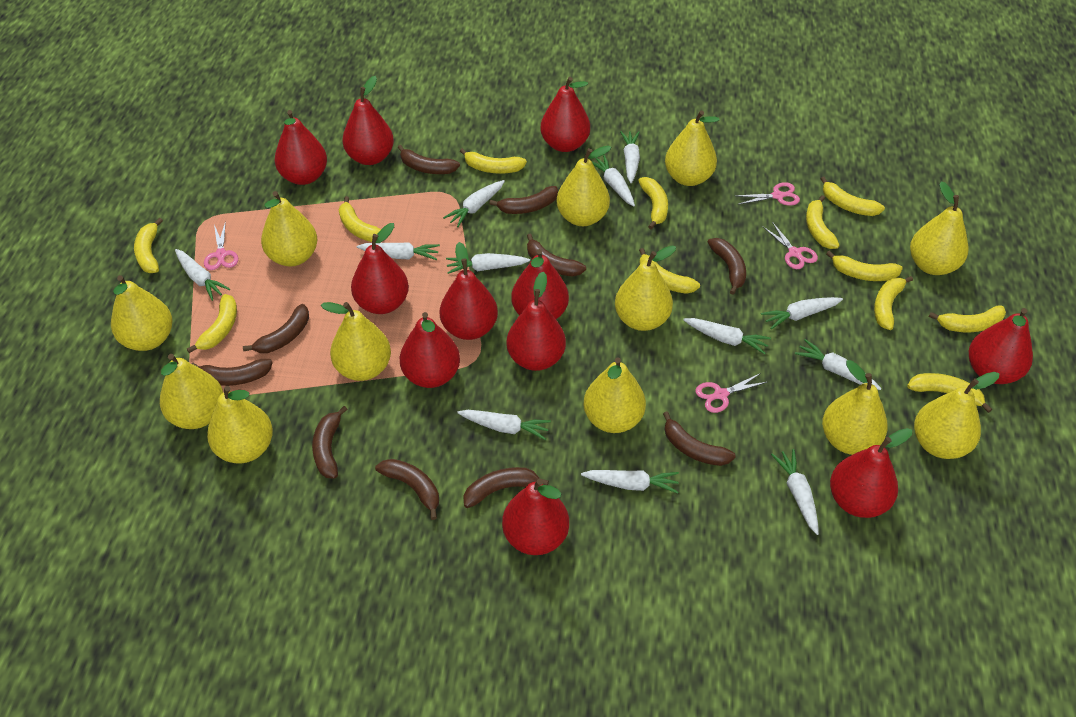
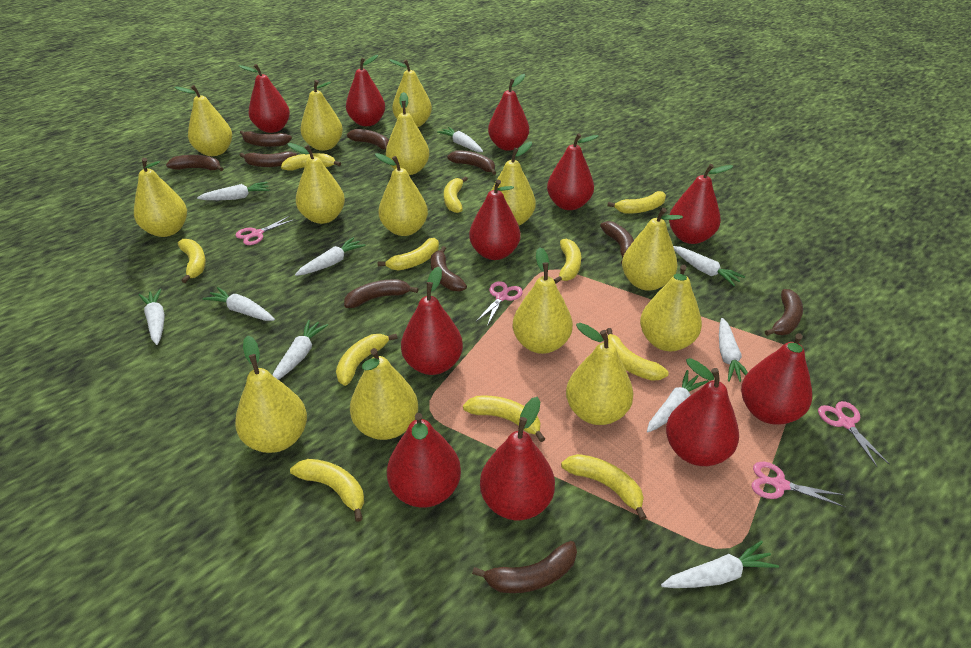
white carrot: 12 -> 10
yellow banana: 12 -> 11
yellow pear: 12 -> 14

